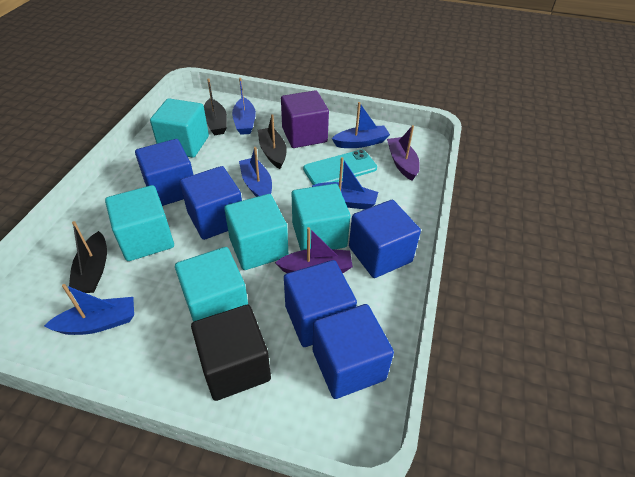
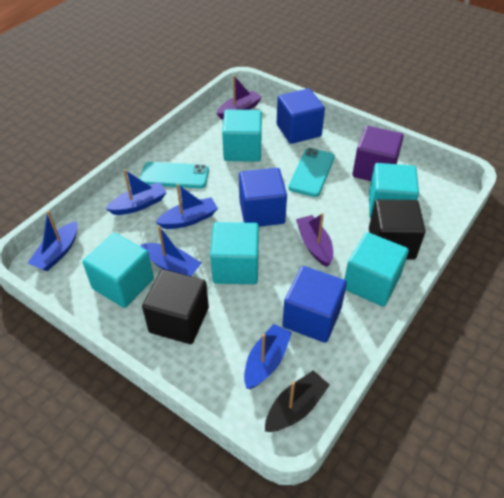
black boat: 3 -> 1
black cube: 1 -> 2
blue cube: 5 -> 3
turquoise phone: 1 -> 2

